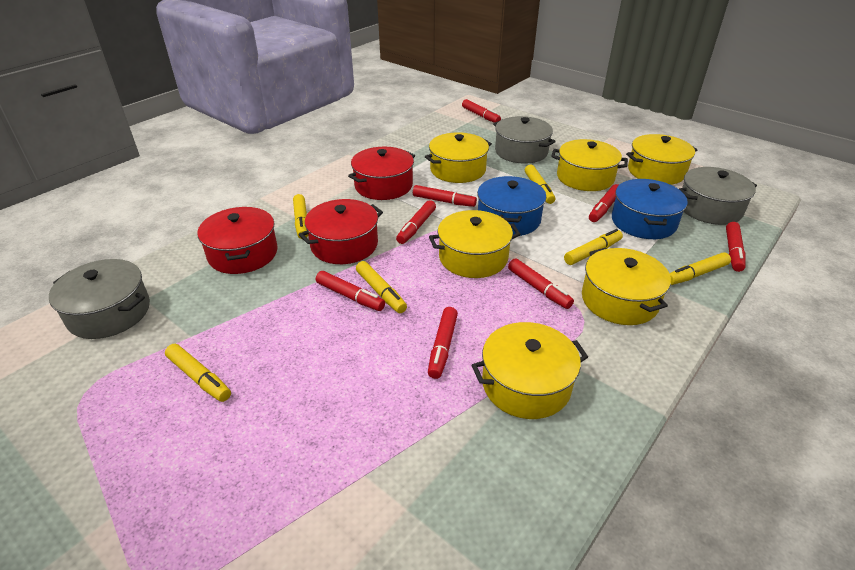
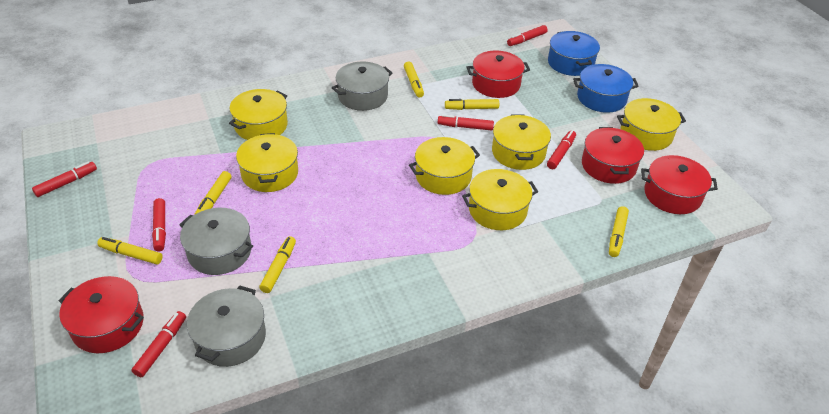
red marker: 8 -> 6
red pot: 3 -> 4

